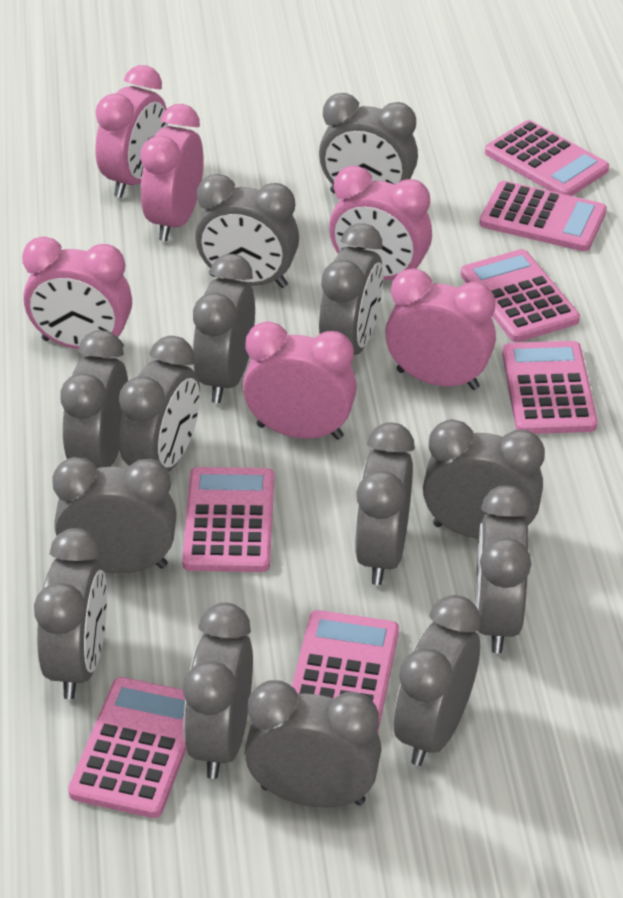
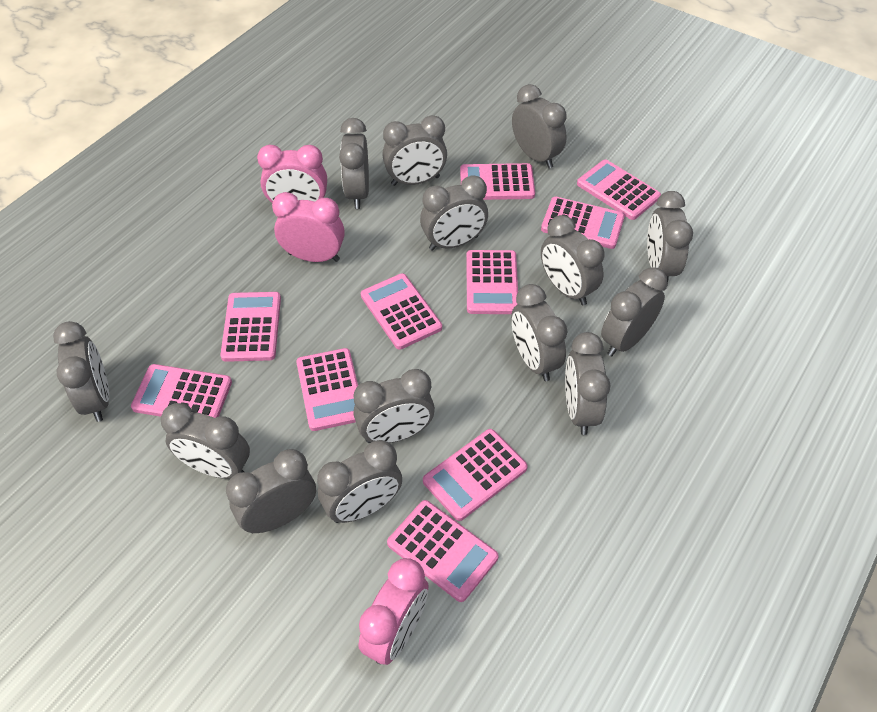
pink calculator: 7 -> 10
pink clock: 6 -> 3

